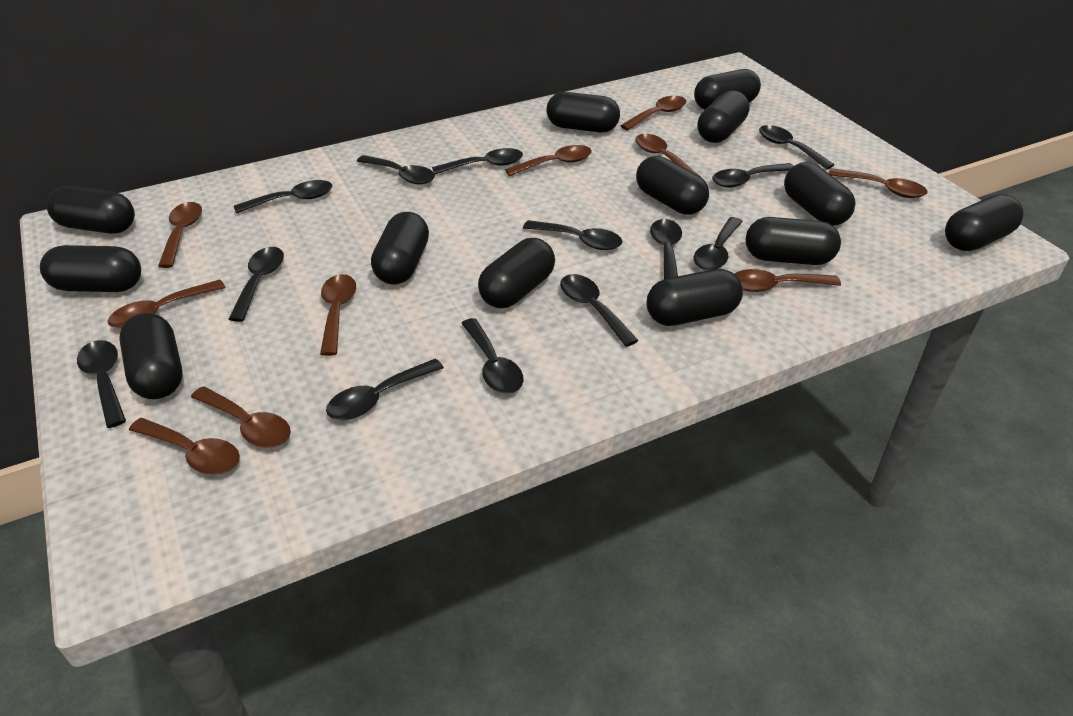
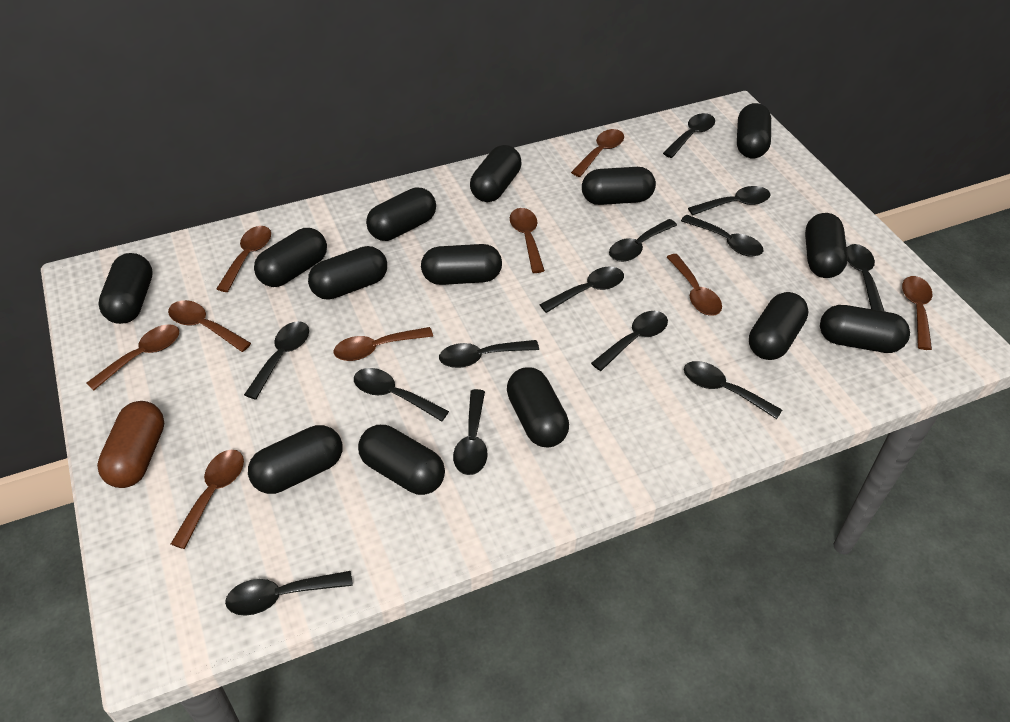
black capsule: 13 -> 14
brown capsule: 0 -> 1
brown spoon: 10 -> 9

